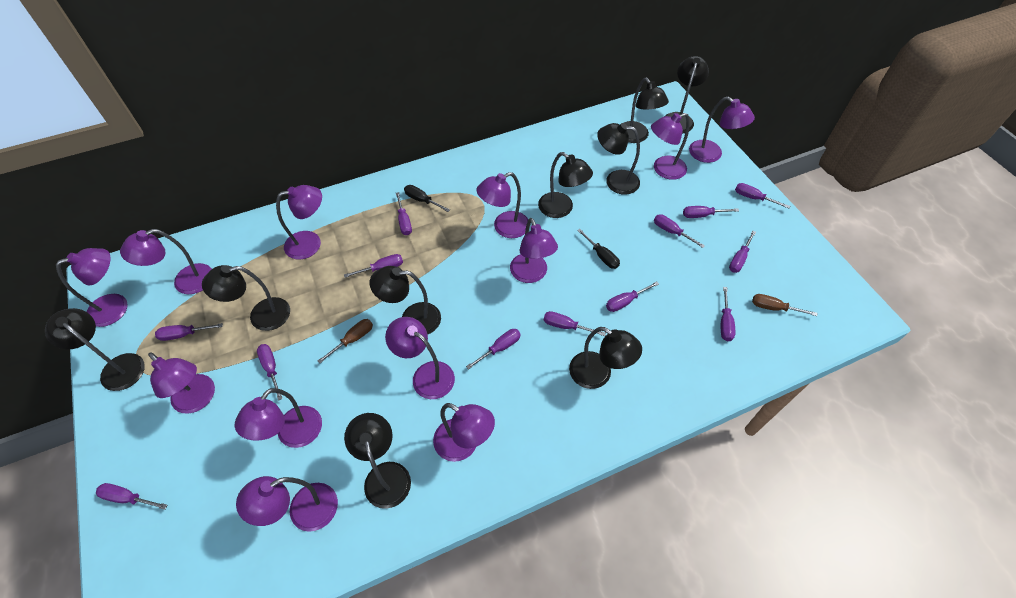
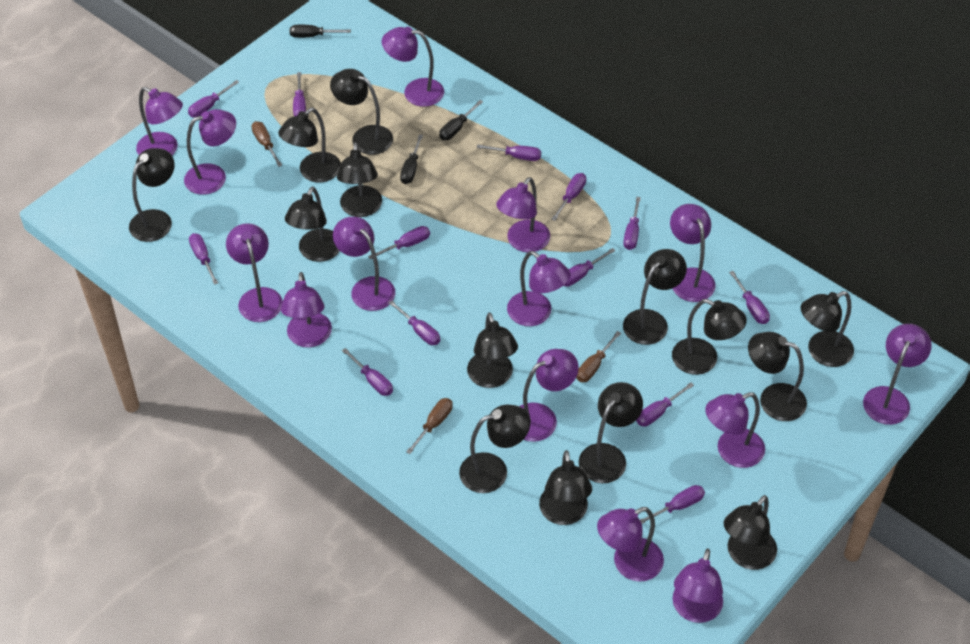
black lamp: 9 -> 14
black screwdriver: 2 -> 3
brown screwdriver: 2 -> 3
purple lamp: 12 -> 14

